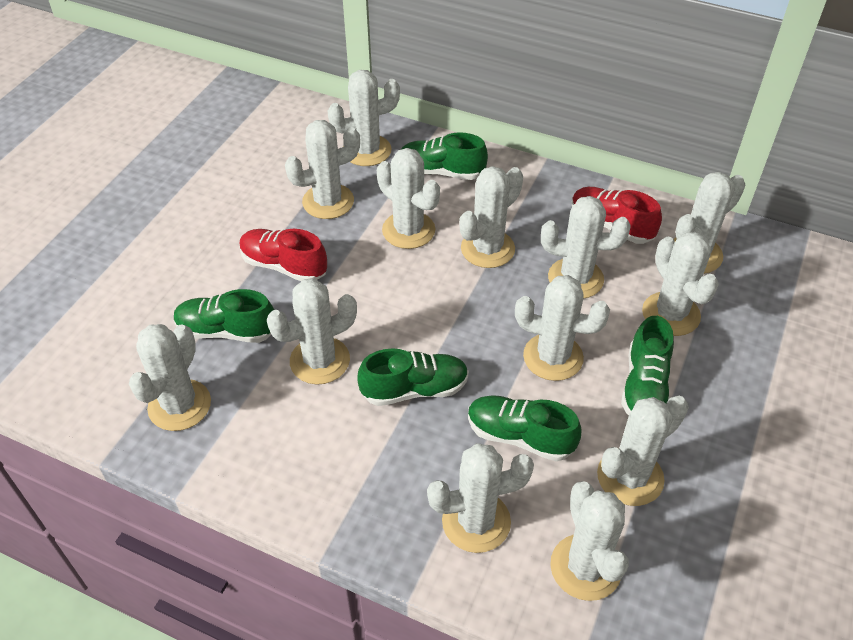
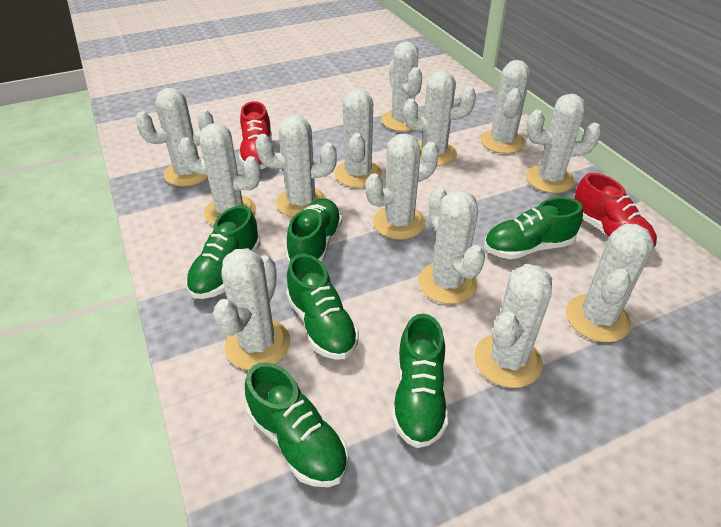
green shoe: 5 -> 6

